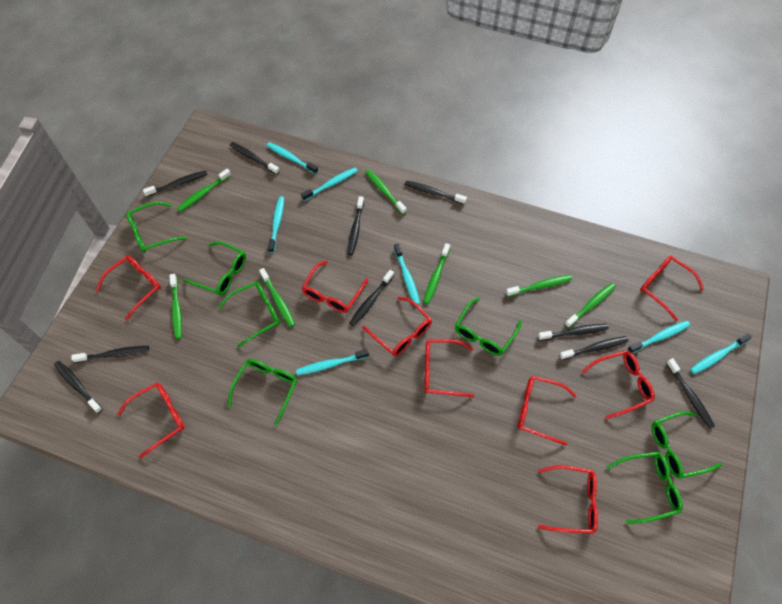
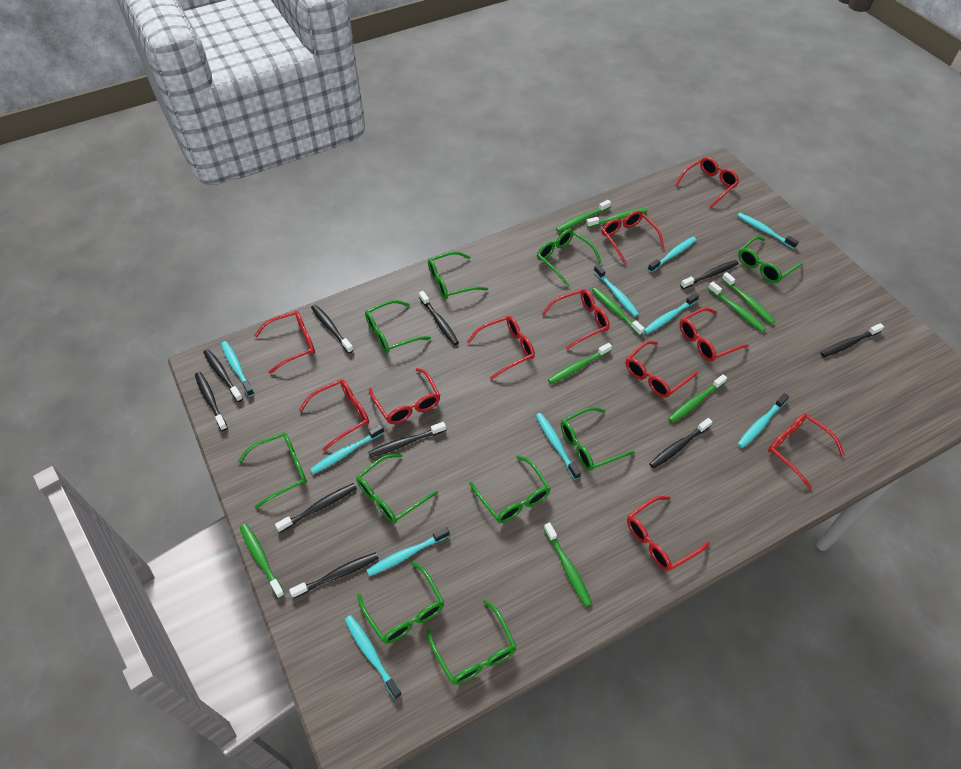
green glasses: 7 -> 10
green toothbrush: 7 -> 9
red glasses: 9 -> 11
turquoise toothbrush: 7 -> 10

